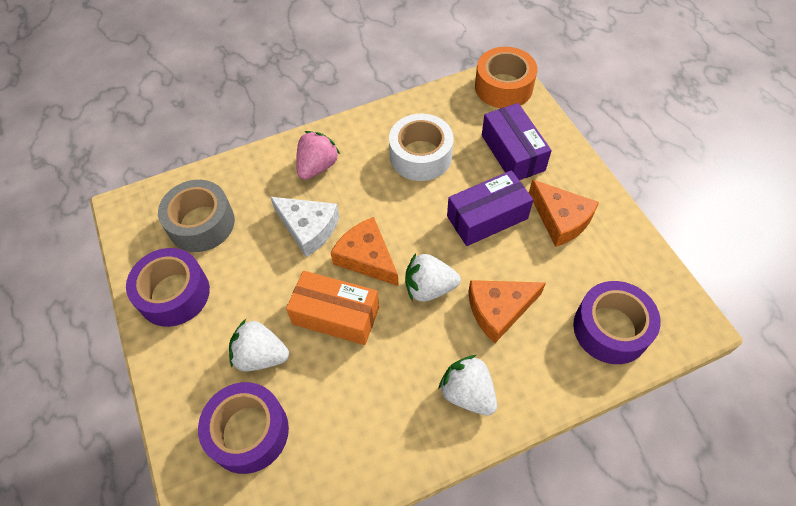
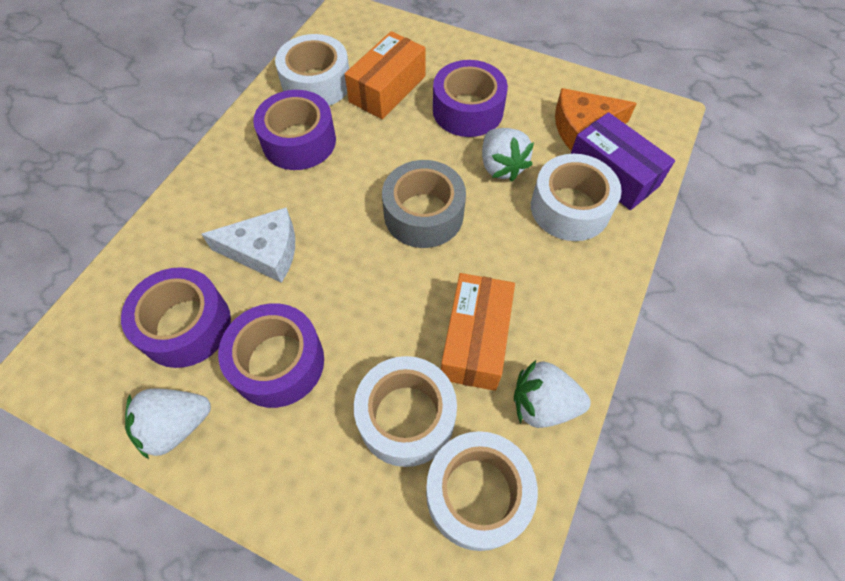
orange box: 1 -> 2
orange cheese: 3 -> 1
orange tape: 1 -> 0
pink strawberry: 1 -> 0
purple box: 2 -> 1
purple tape: 3 -> 4
white tape: 1 -> 4

